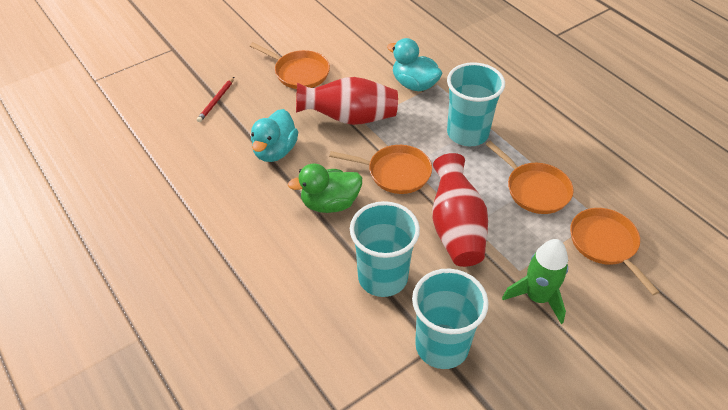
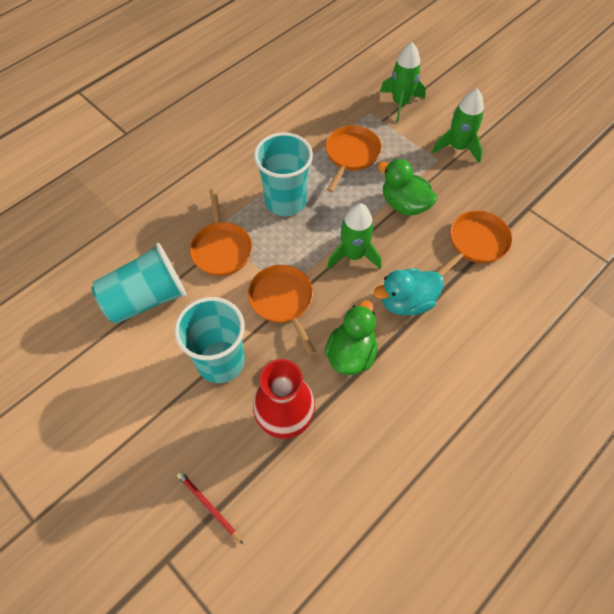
green duck: 1 -> 2
green rocket: 1 -> 3
red vase: 2 -> 1
turquoise duck: 2 -> 1

